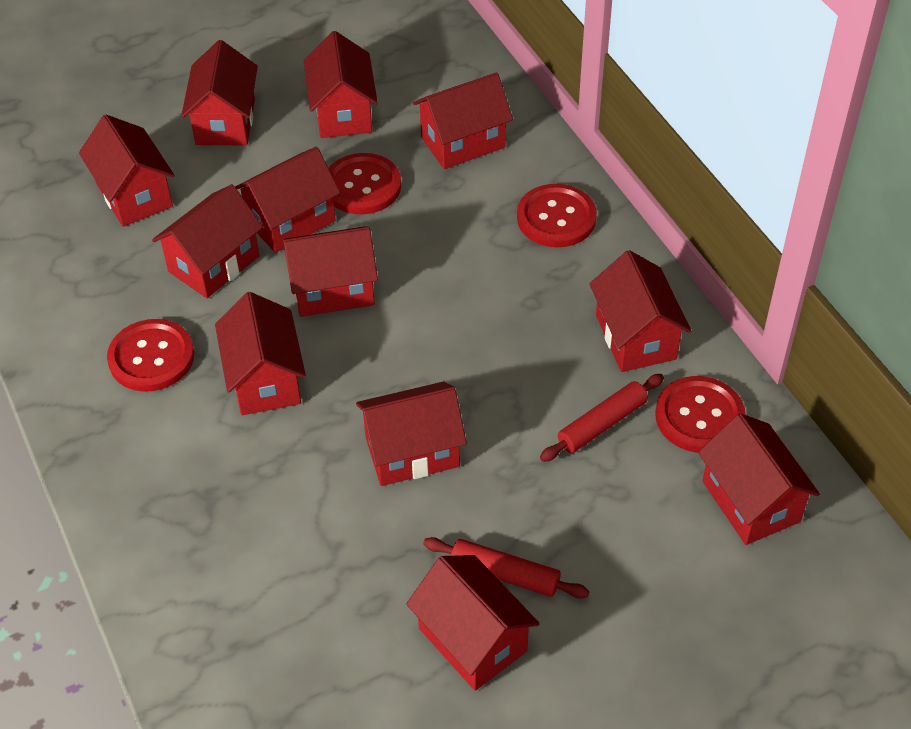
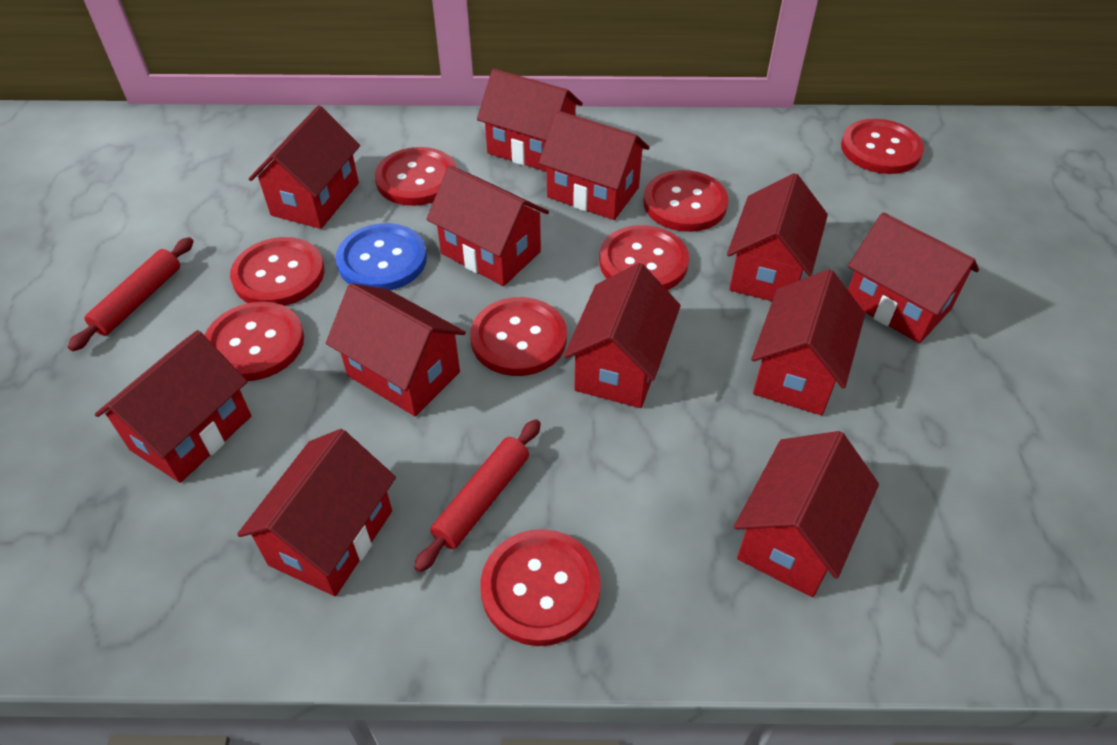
blue button: 0 -> 1
red button: 4 -> 8

